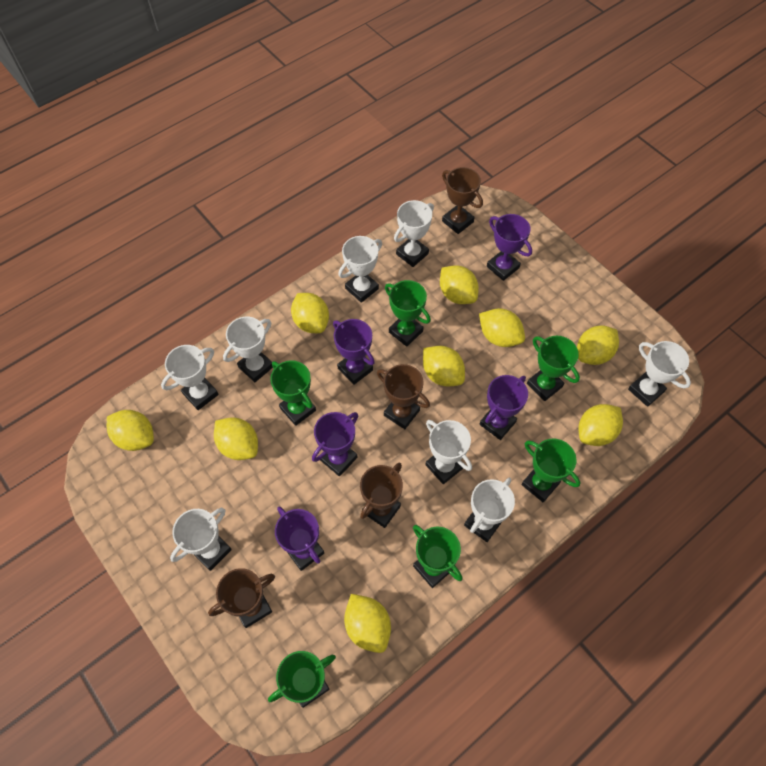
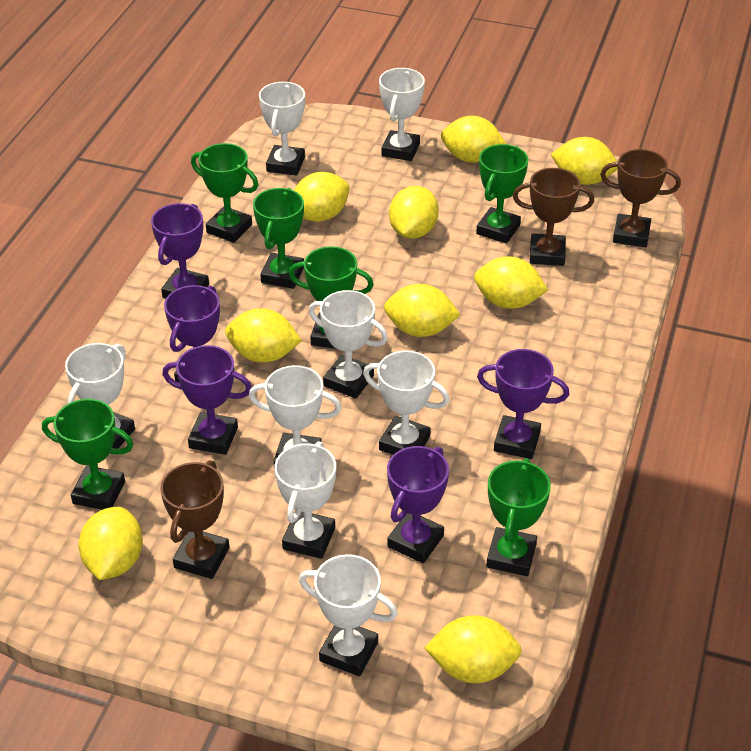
brown trophy: 4 -> 3

